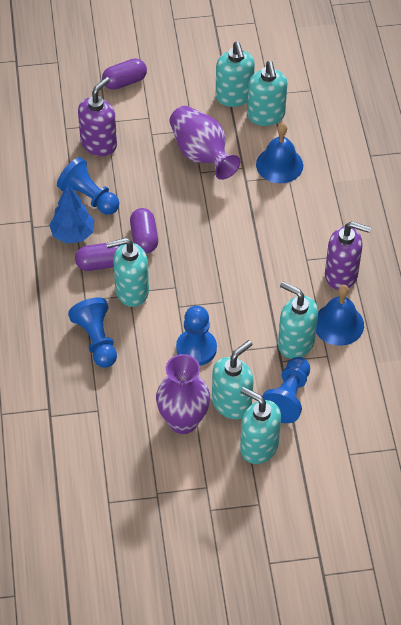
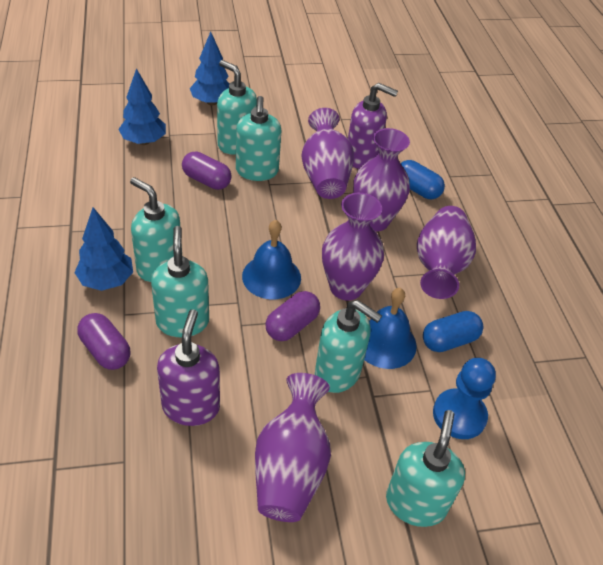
blue capsule: 0 -> 2
blue pawn: 4 -> 1
blue tree: 1 -> 3
purple vase: 2 -> 5

